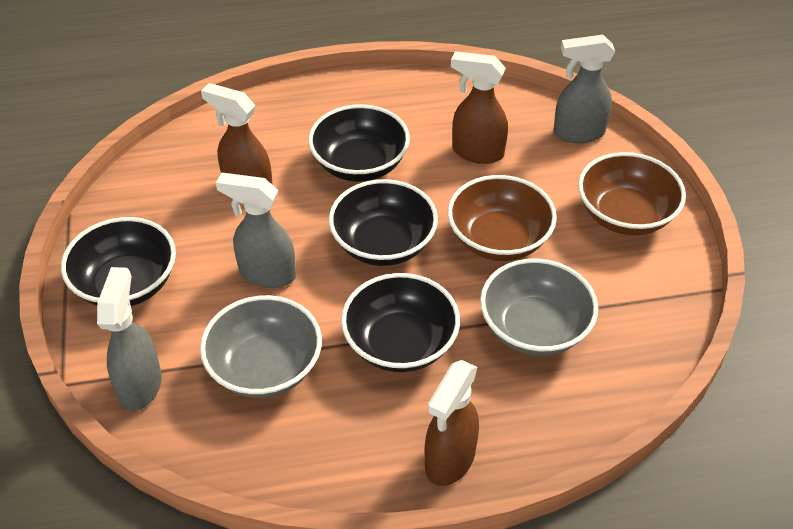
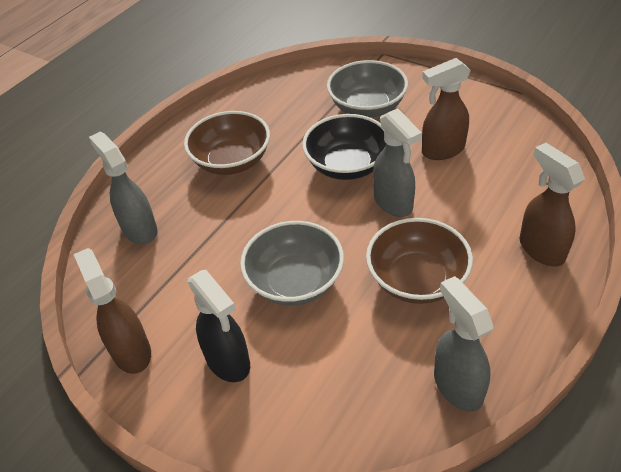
black bowl: 4 -> 1
black spray bottle: 0 -> 1

